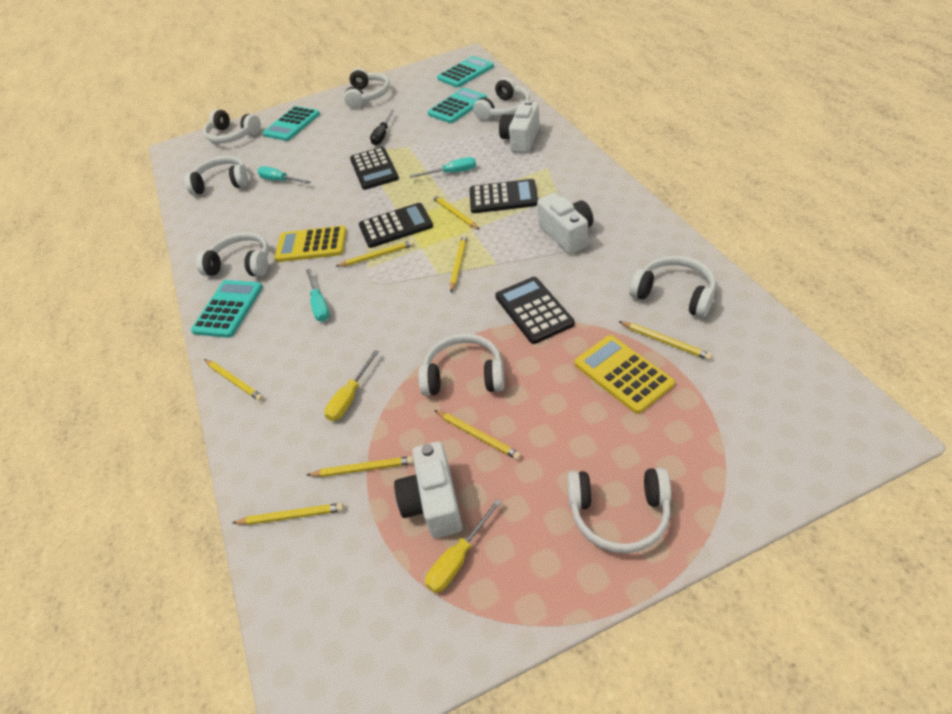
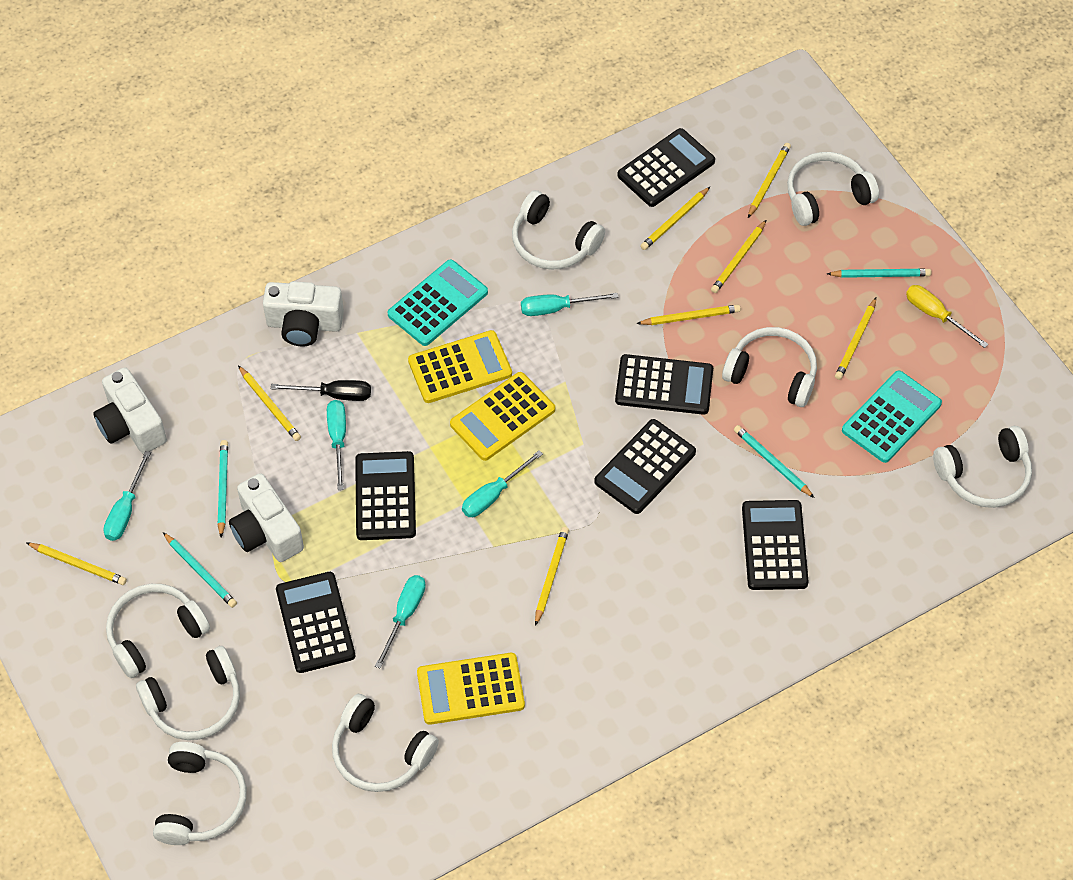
black calculator: 4 -> 6
turquoise calculator: 4 -> 2
turquoise pencil: 0 -> 4
turquoise screwdriver: 3 -> 5
yellow calculator: 2 -> 3
yellow screwdriver: 2 -> 1

